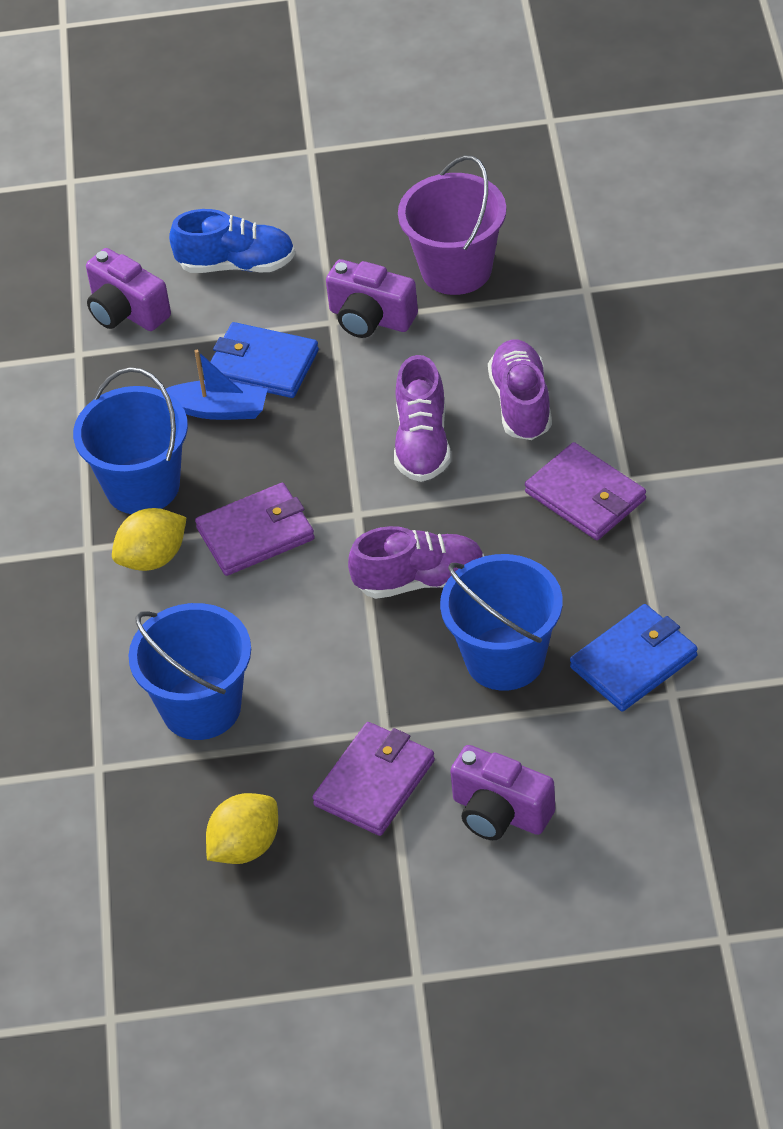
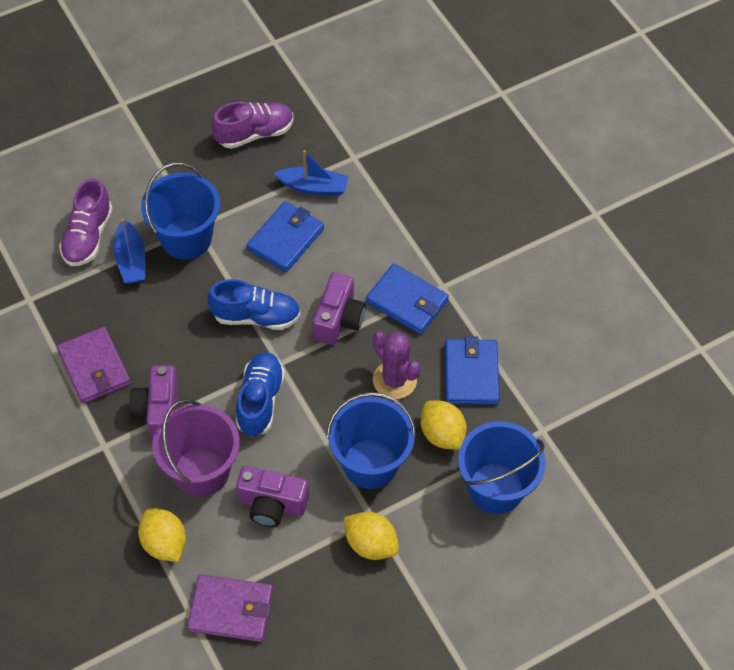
blue boat: 1 -> 2
blue shoe: 1 -> 2
blue wallet: 2 -> 3
purple cactus: 0 -> 1
purple shoe: 3 -> 2
purple wallet: 3 -> 2
yellow lemon: 2 -> 3

